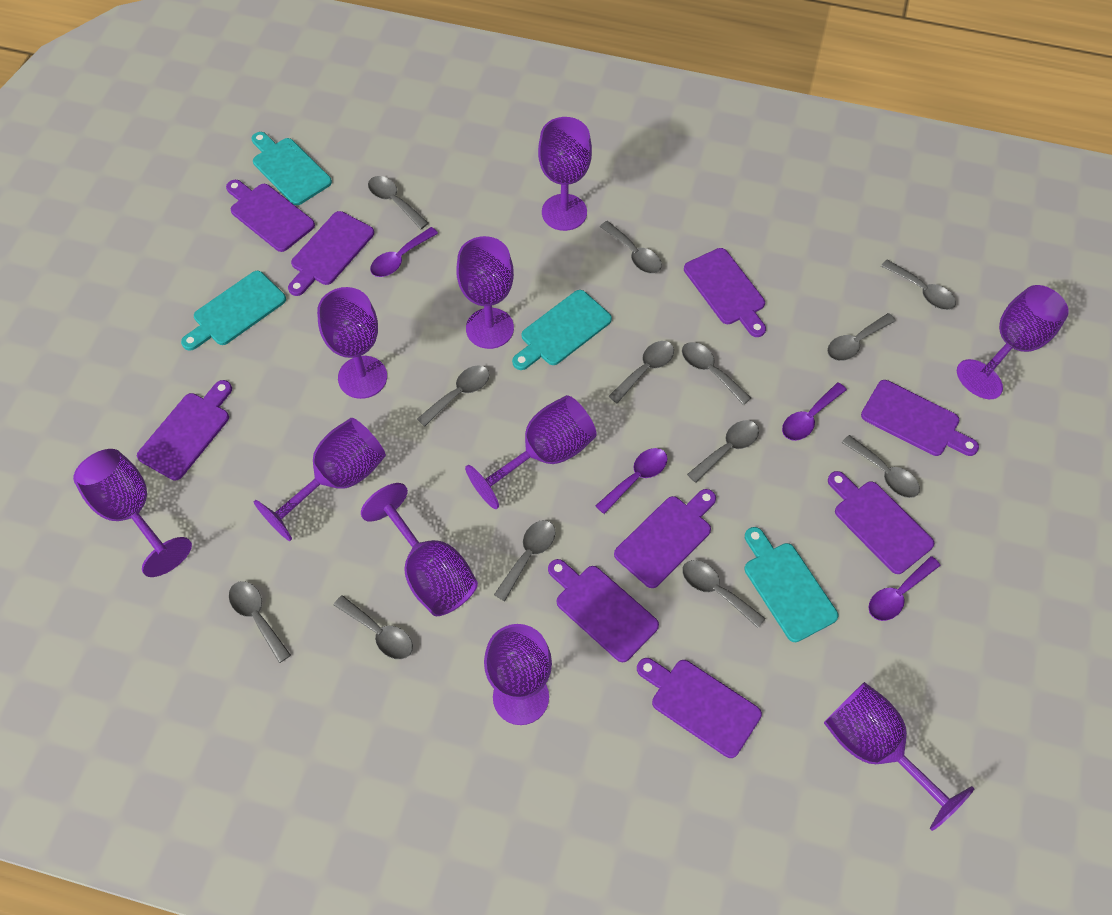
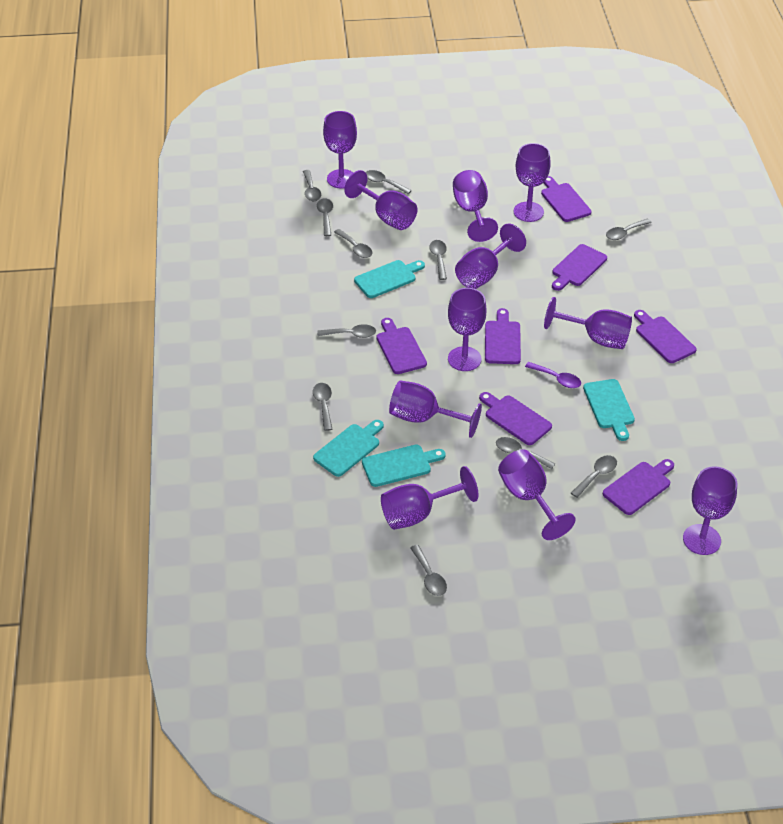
grey spoon: 13 -> 11
purple cutting board: 9 -> 7
purple goblet: 10 -> 11
purple spoon: 4 -> 1

